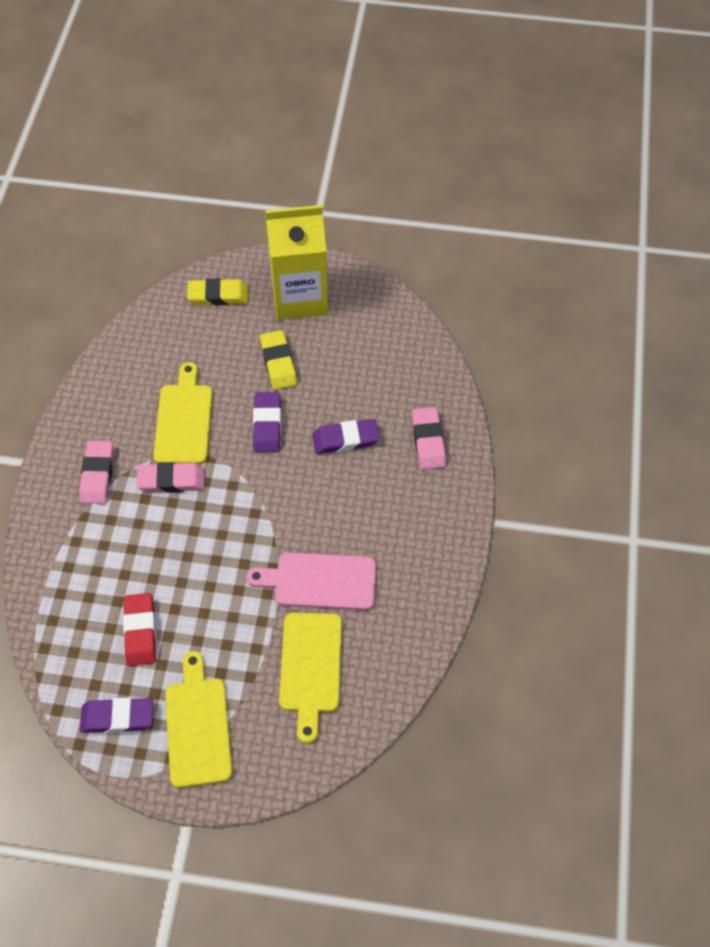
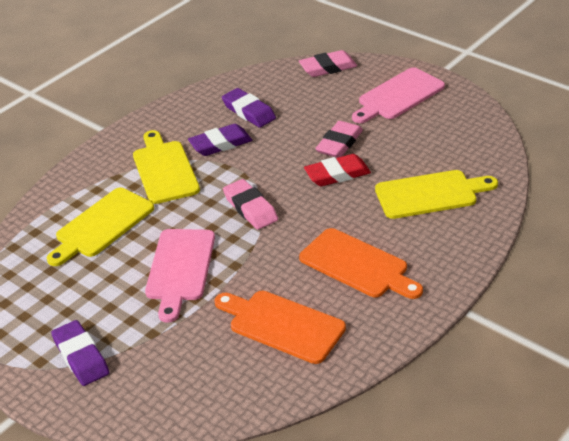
orange cutting board: 0 -> 2
pink cutting board: 1 -> 2
yellow carton: 1 -> 0
yellow eraser: 2 -> 0

